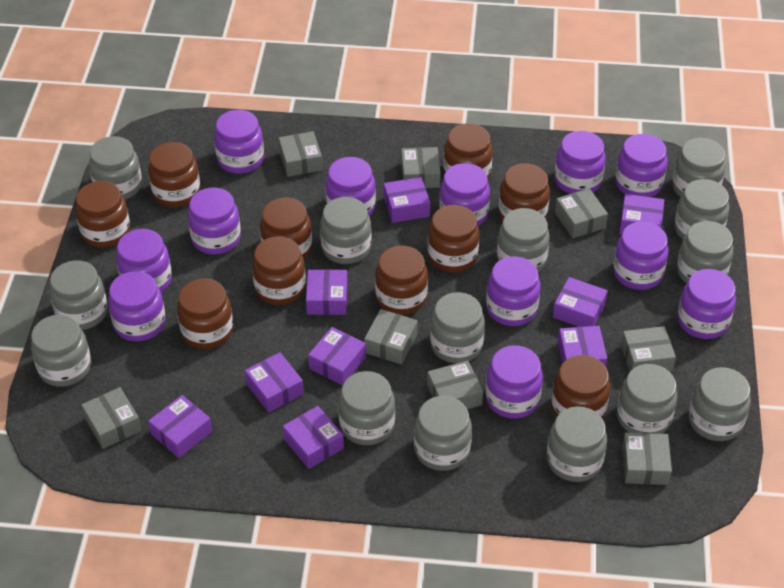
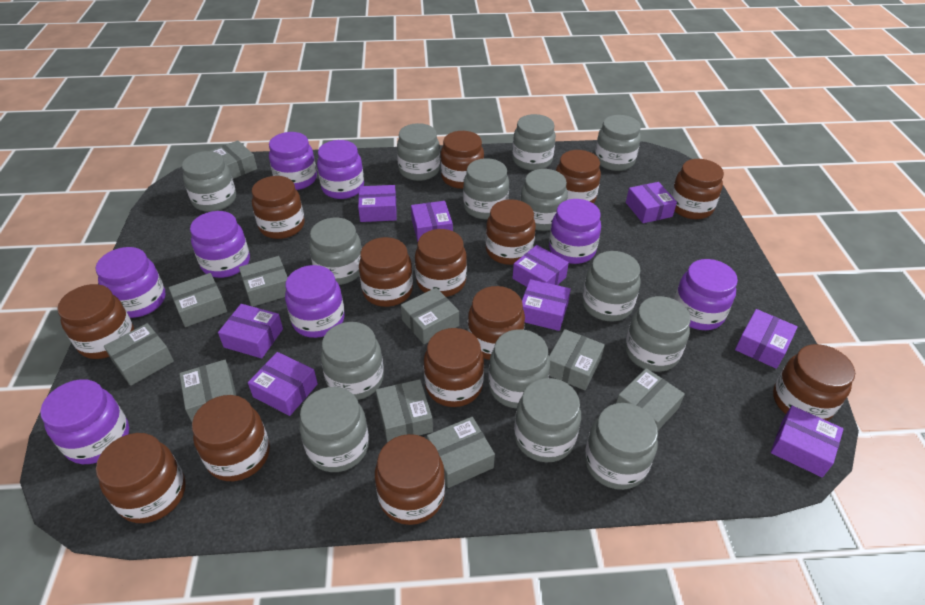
brown jar: 10 -> 14
grey box: 8 -> 10
purple jar: 12 -> 8

